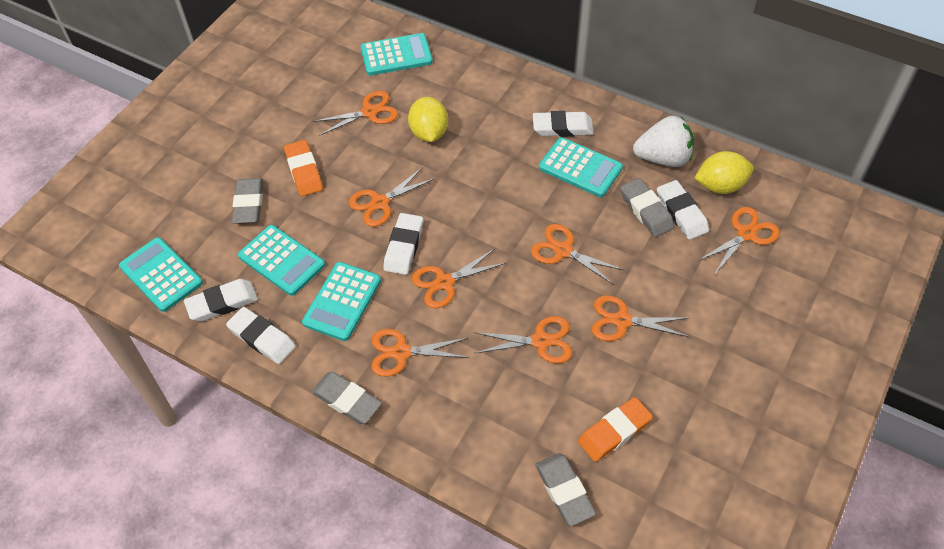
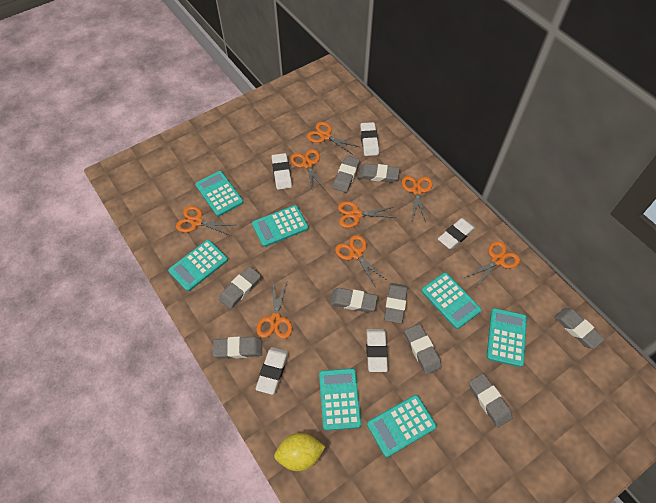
grey eraser: 4 -> 9
orange eraser: 2 -> 0
turquoise calculator: 5 -> 7
white strawberry: 1 -> 0
yellow lemon: 2 -> 1

